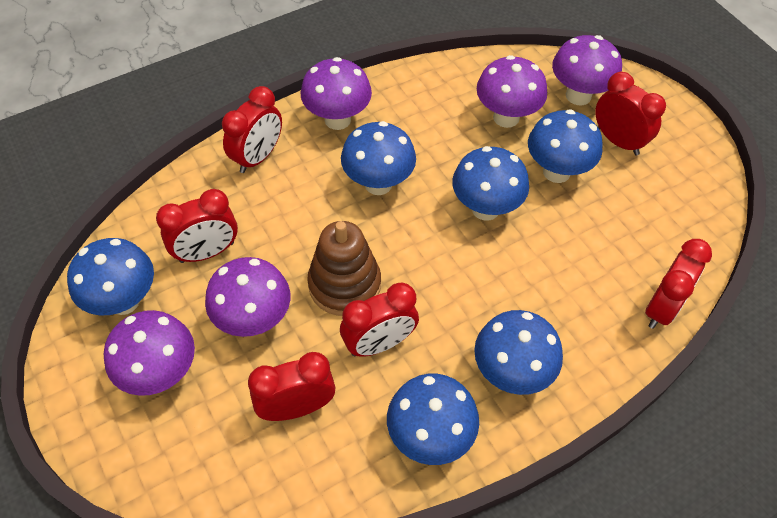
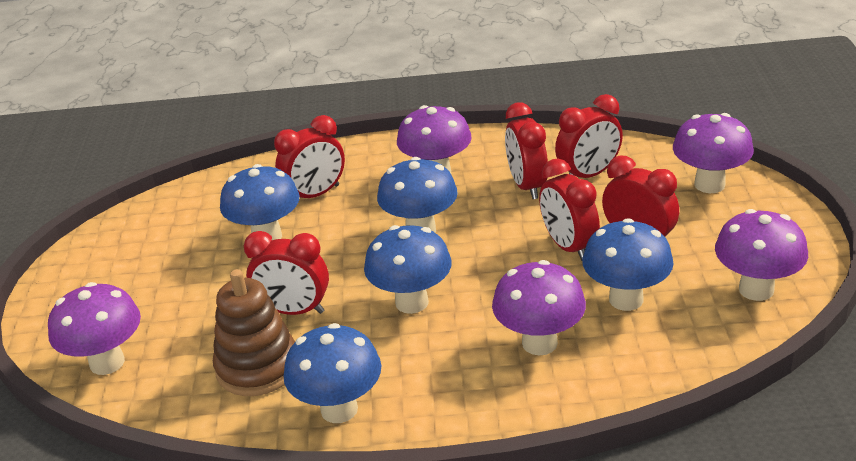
blue mushroom: 6 -> 5

